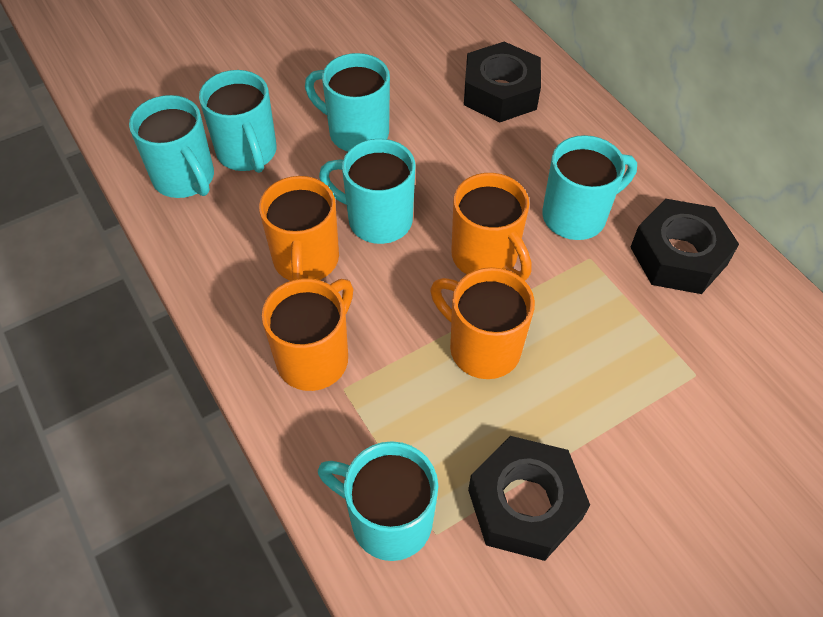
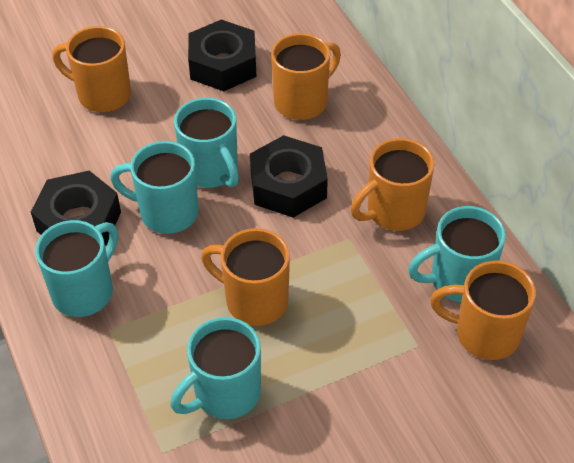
orange mug: 4 -> 5
turquoise mug: 6 -> 5

